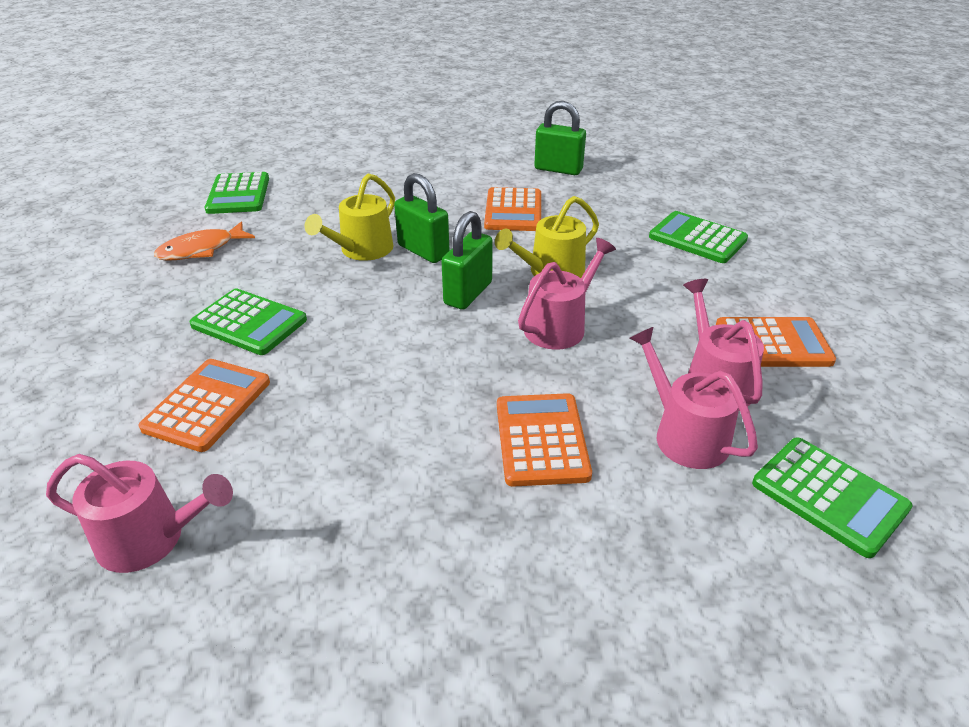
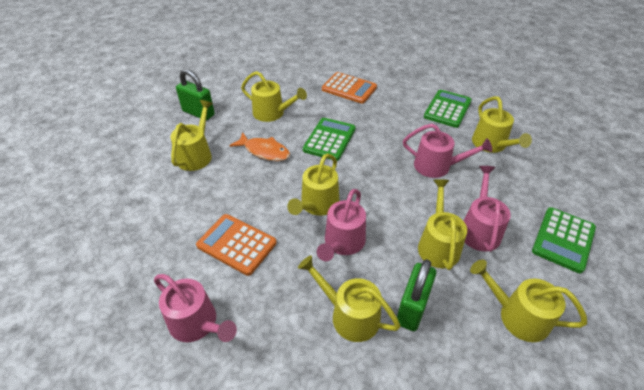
green calculator: 4 -> 3
green padlock: 3 -> 2
orange calculator: 4 -> 2
yellow watering can: 2 -> 7

